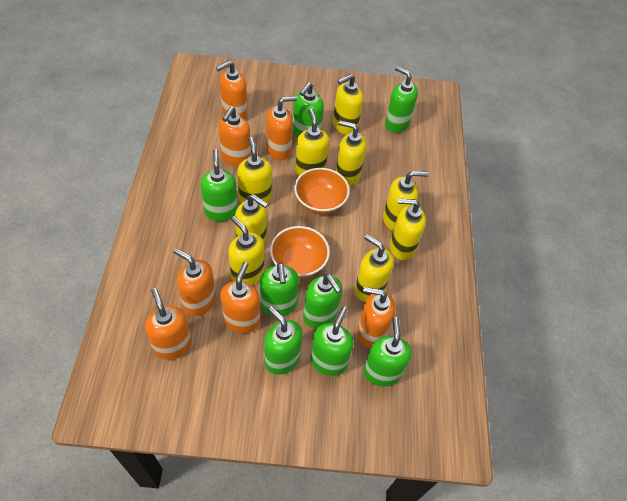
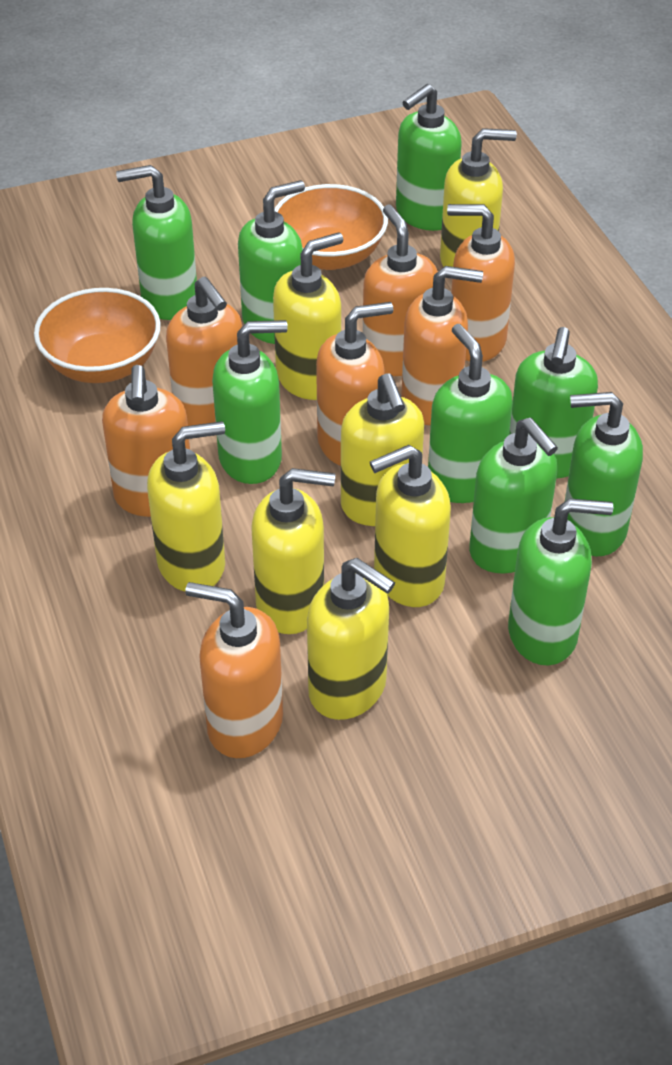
green soap dispenser: 8 -> 9
yellow soap dispenser: 9 -> 7

